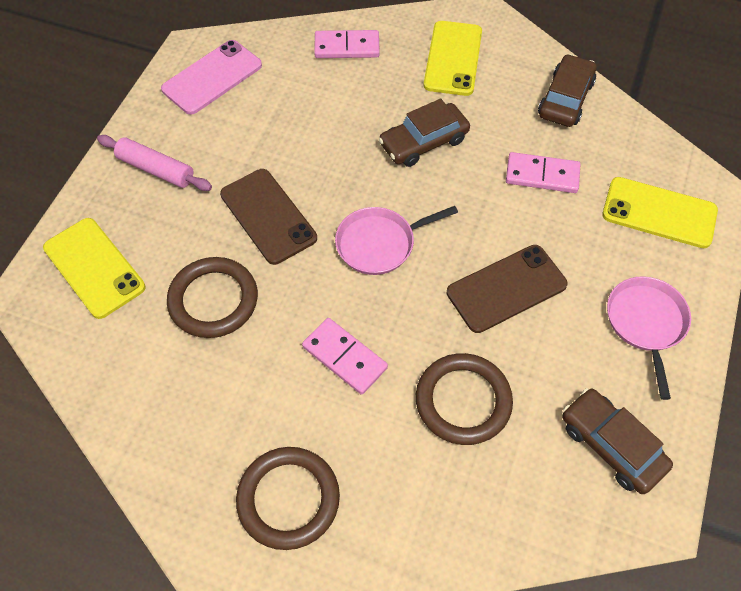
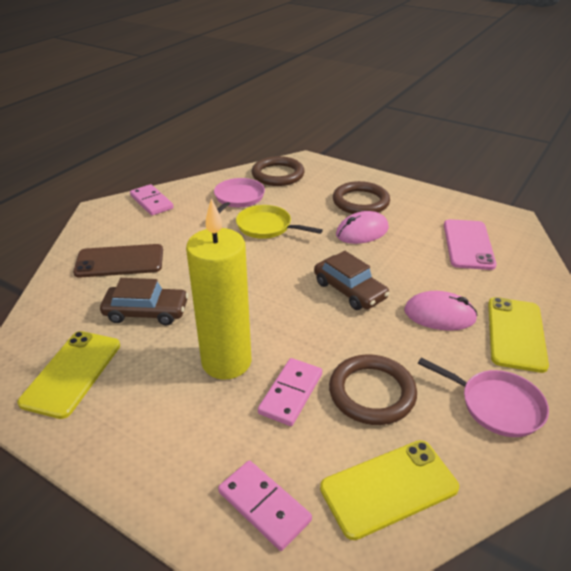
brown car: 3 -> 2
brown phone: 2 -> 1
pink mouse: 0 -> 2
pink rolling pin: 1 -> 0
yellow candle: 0 -> 1
yellow pan: 0 -> 1

